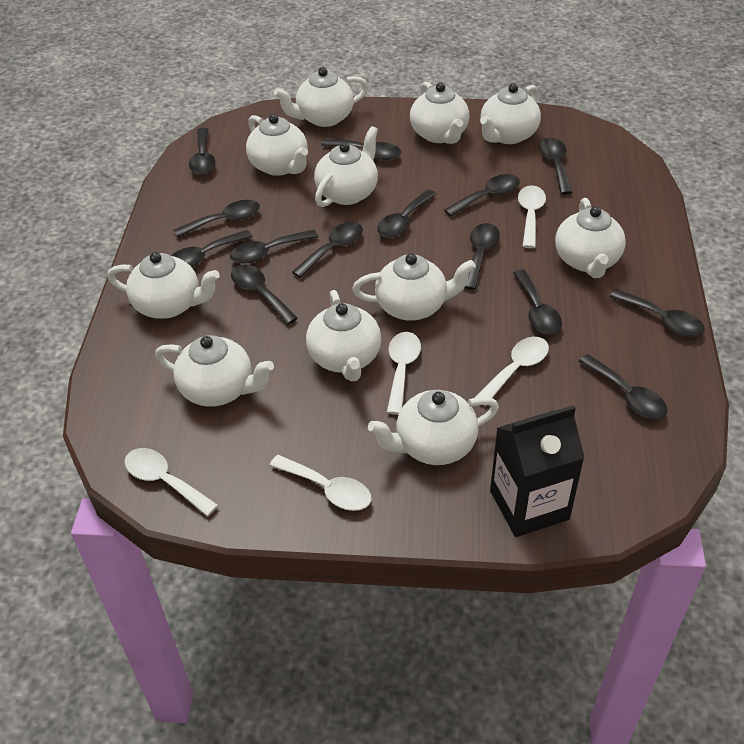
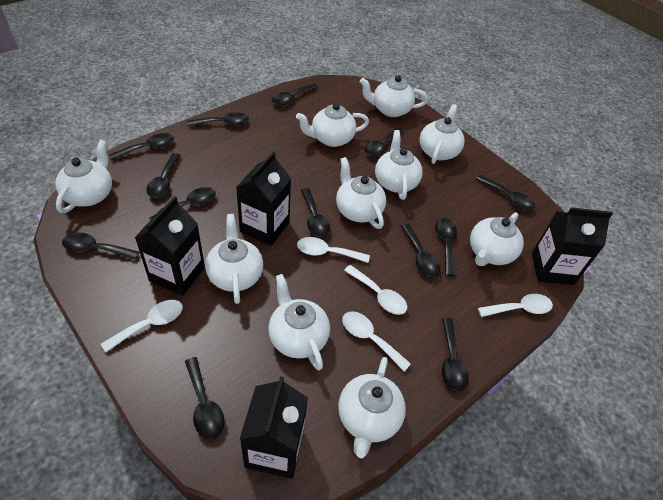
black carton: 1 -> 4
black spoon: 14 -> 13
white teapot: 11 -> 10

